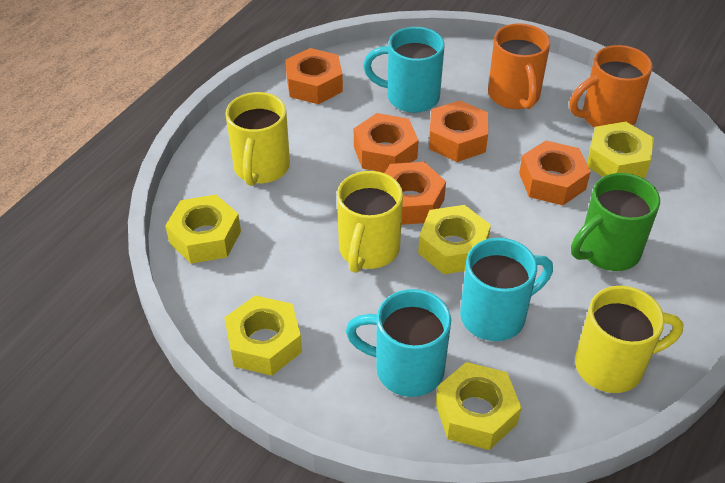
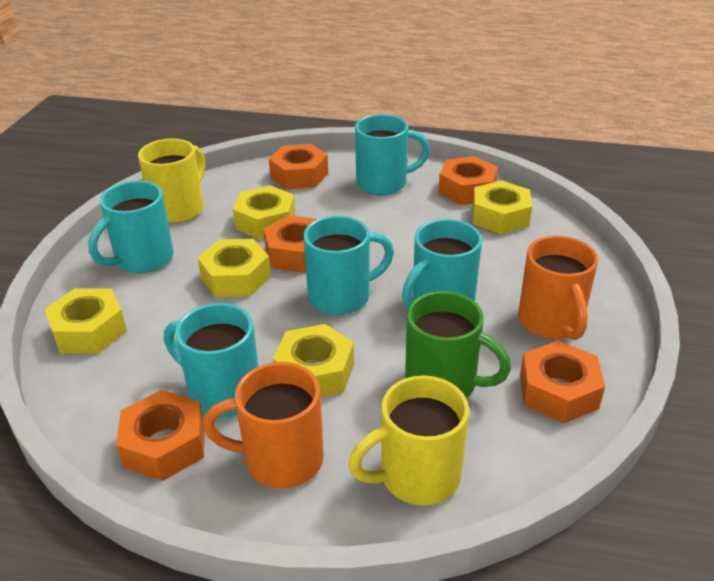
turquoise mug: 3 -> 5
yellow mug: 3 -> 2

